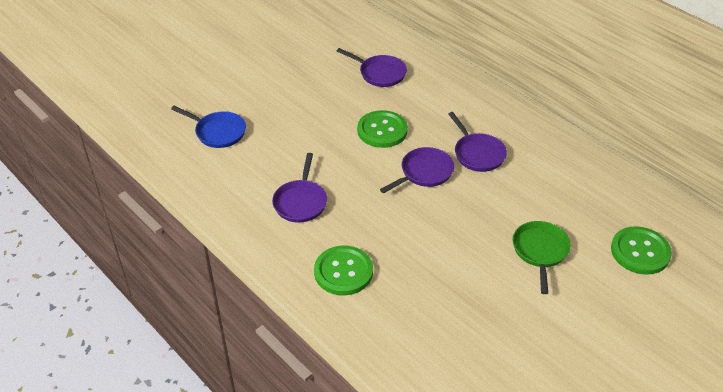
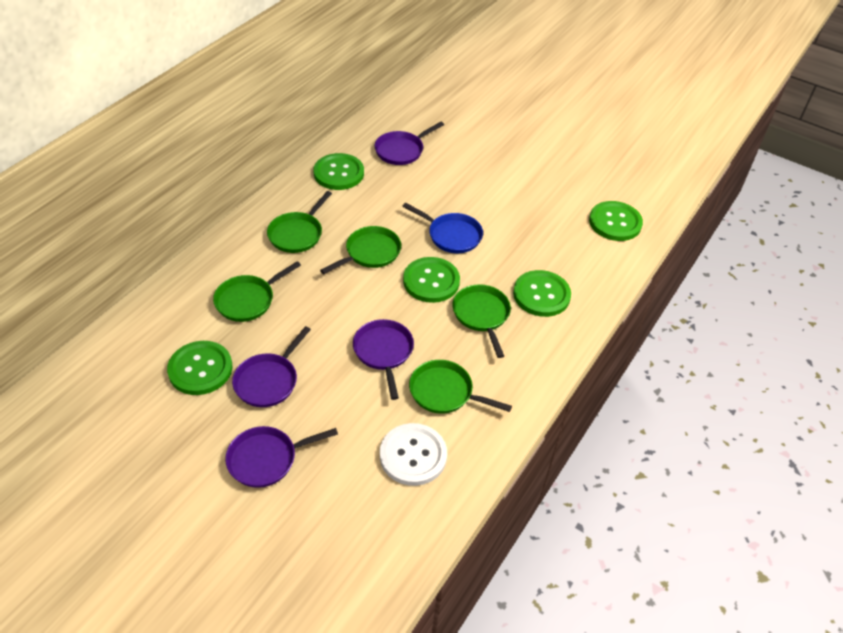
green button: 3 -> 5
green pan: 1 -> 5
white button: 0 -> 1

